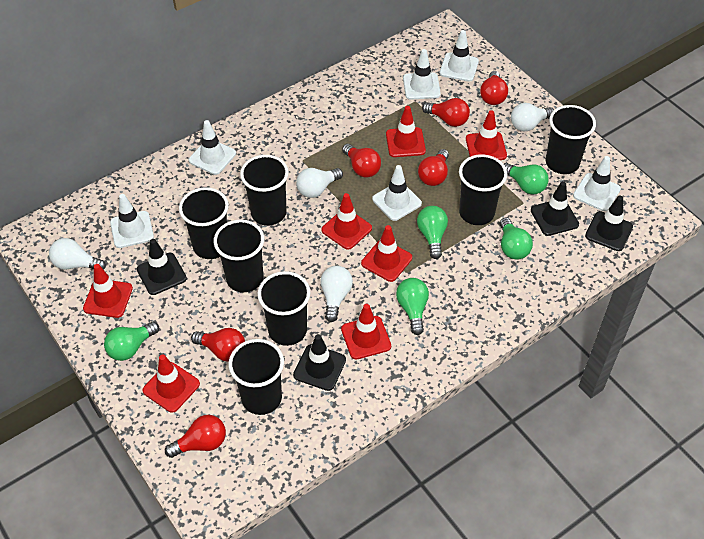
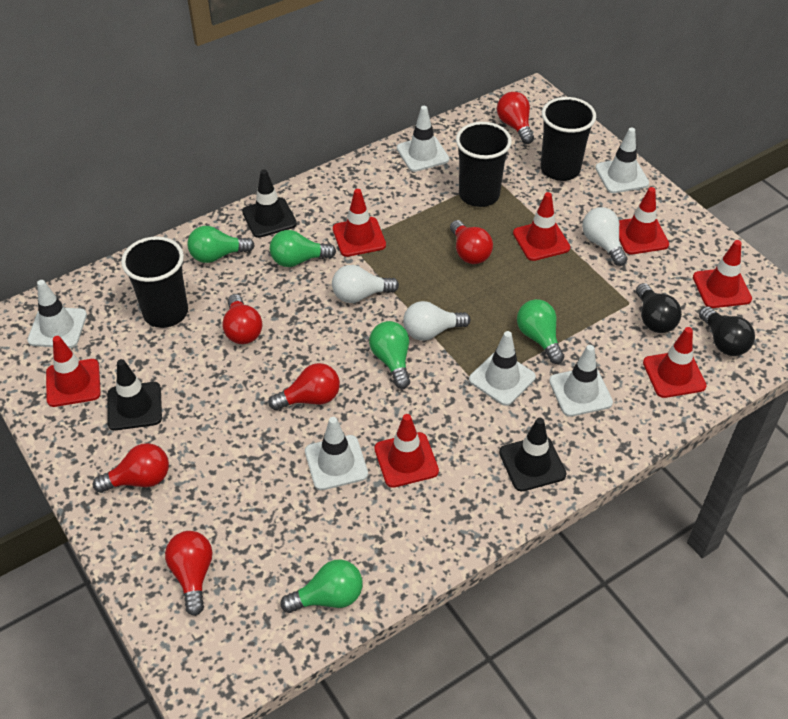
black cup: 7 -> 3
black light bulb: 0 -> 2
black traffic cone: 4 -> 3
white light bulb: 4 -> 3

